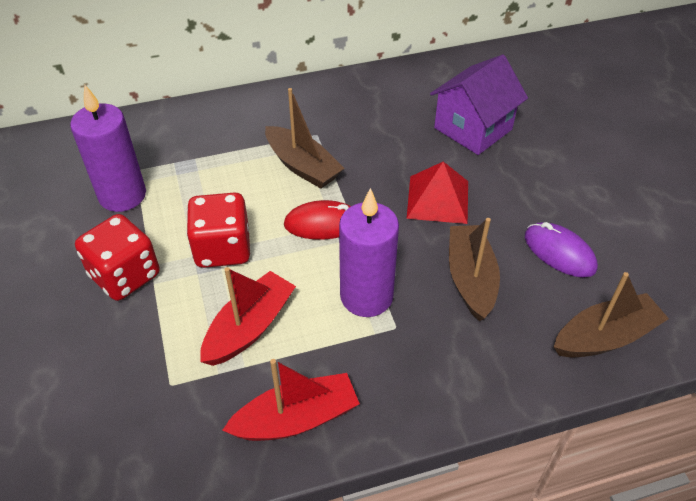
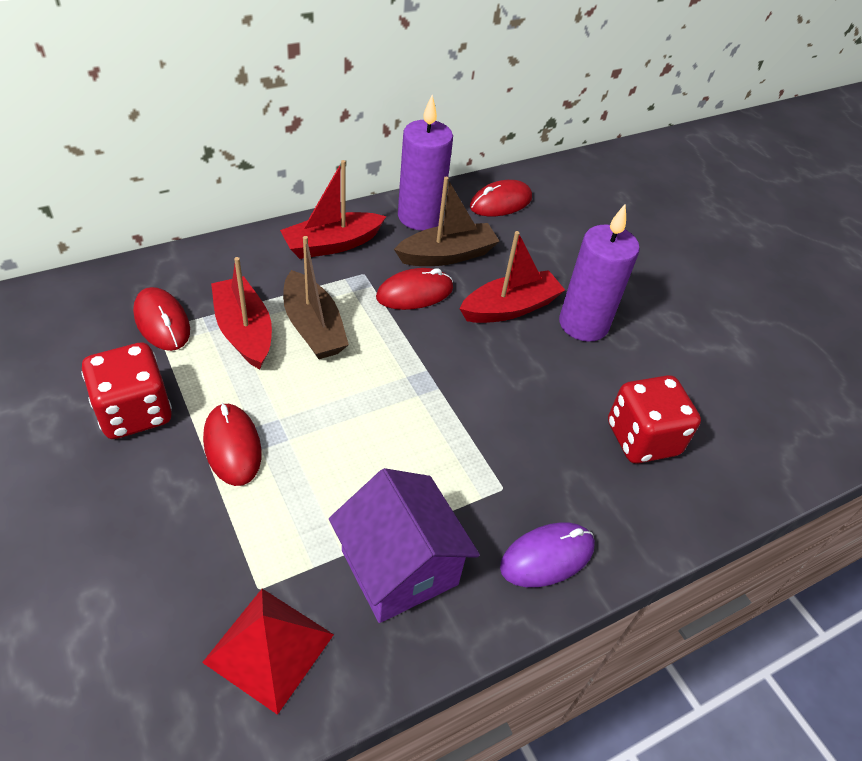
brown boat: 3 -> 2
red boat: 2 -> 3
red mouse: 1 -> 4

